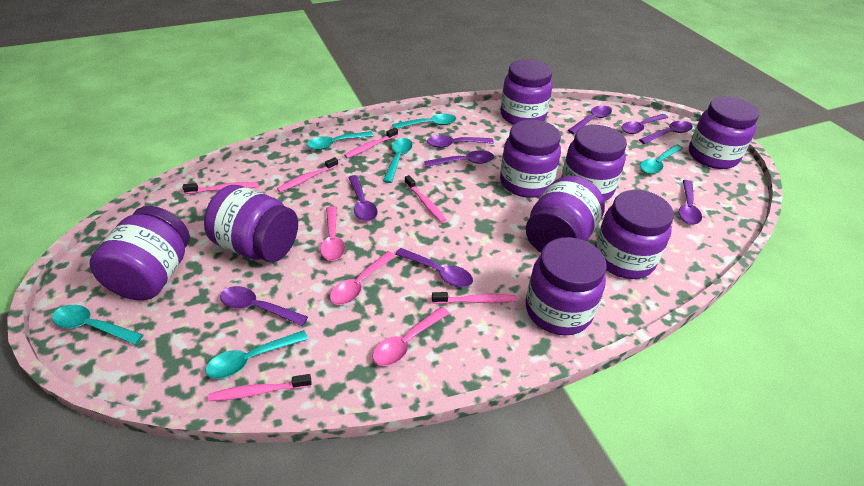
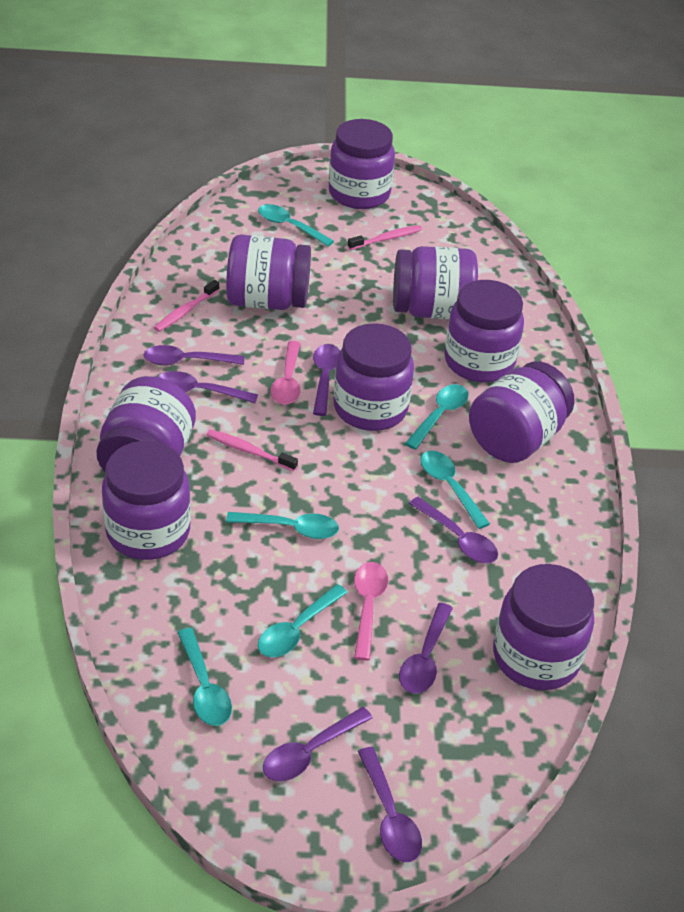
pink spoon: 3 -> 2
pink toothbrush: 6 -> 3
purple spoon: 9 -> 7

